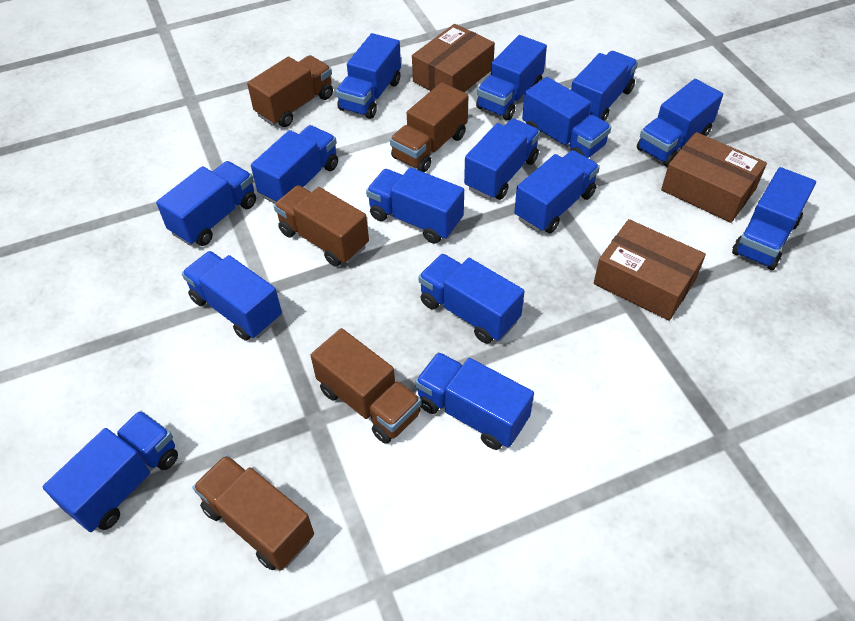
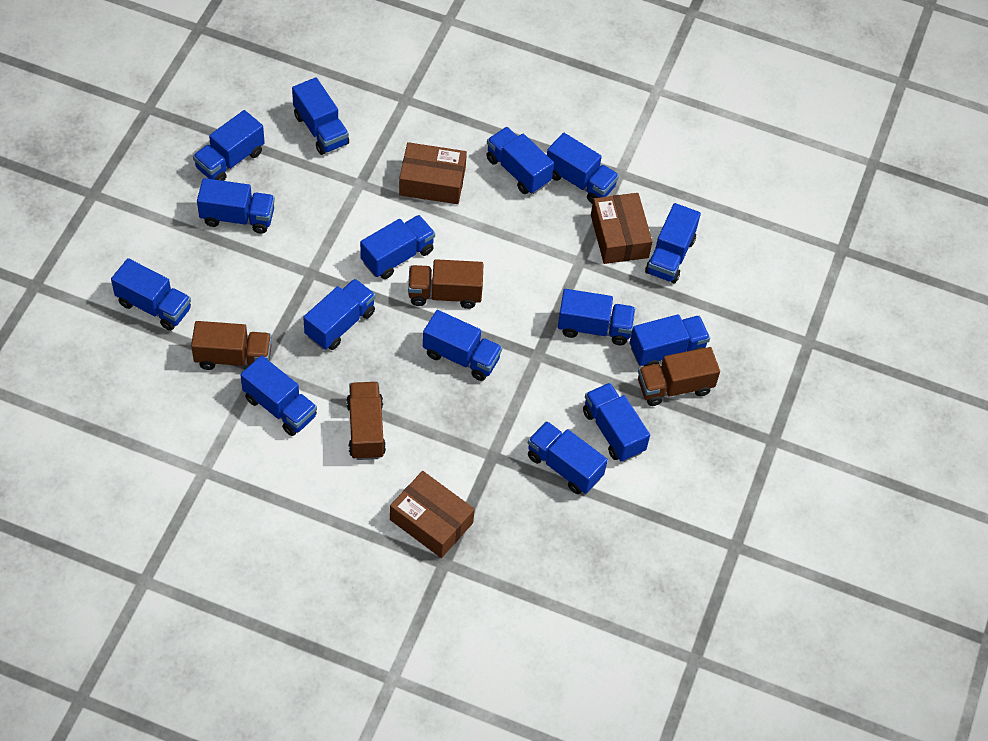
brown truck: 5 -> 4

